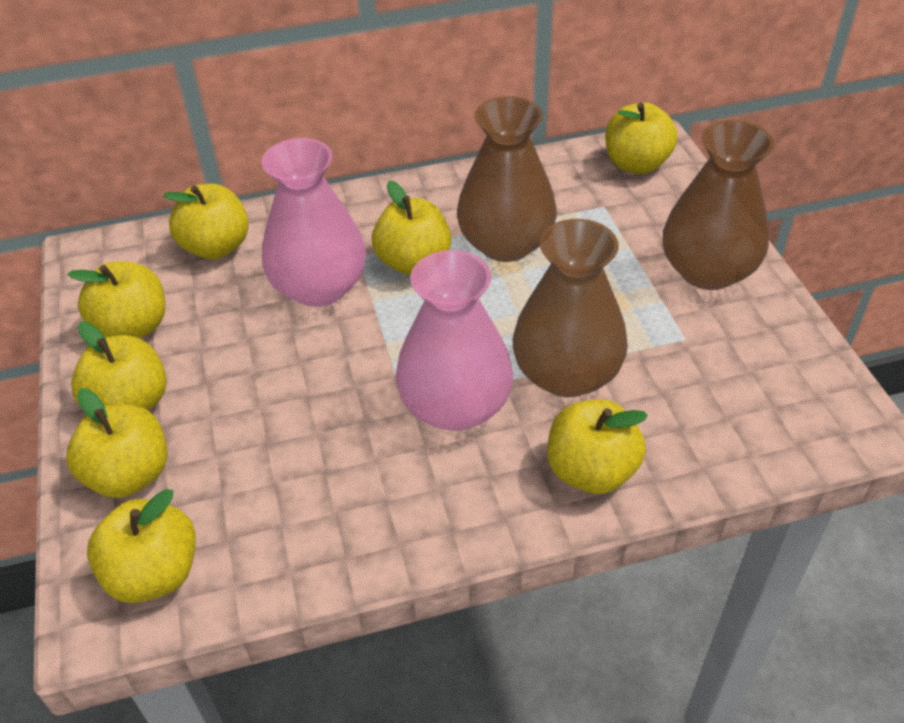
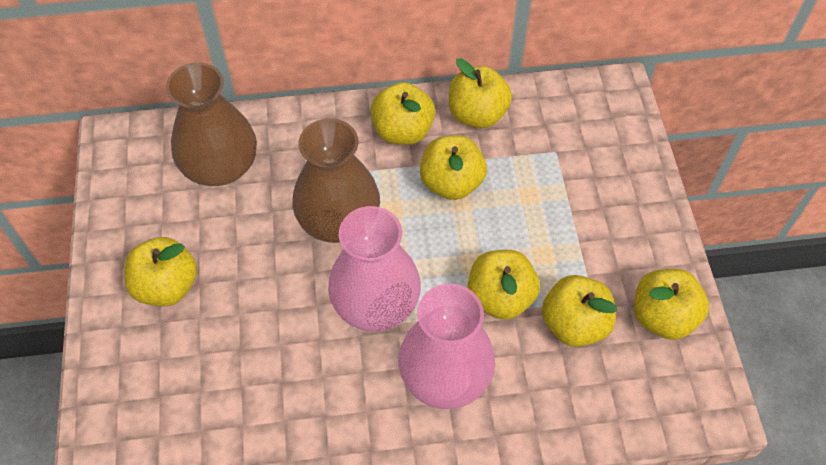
brown vase: 3 -> 2
yellow apple: 8 -> 7

